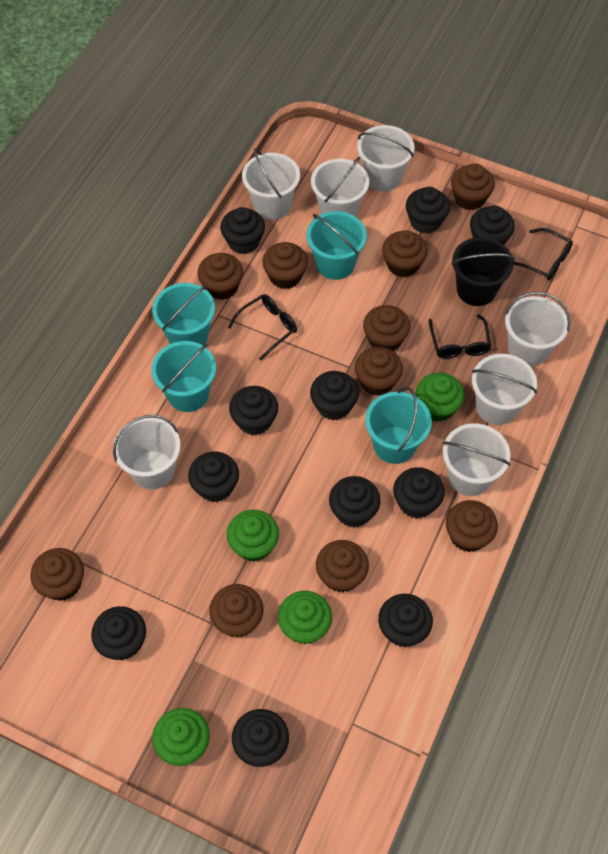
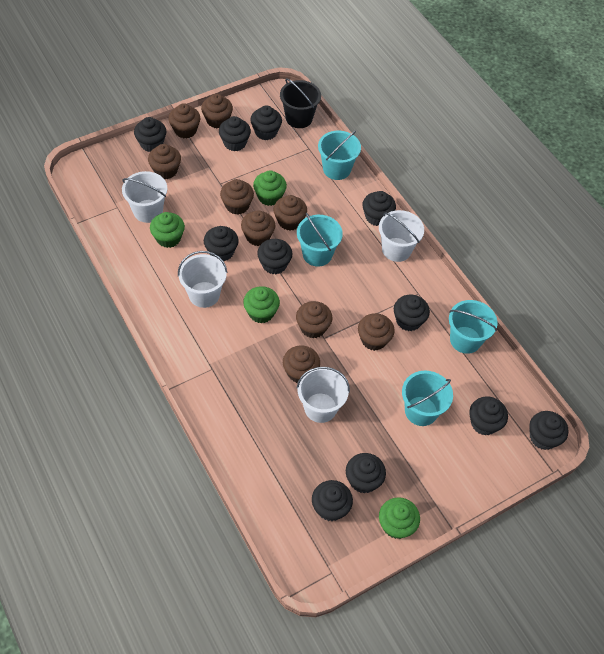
black glasses: 3 -> 0
brown cupcake: 10 -> 9
white bucket: 7 -> 4

